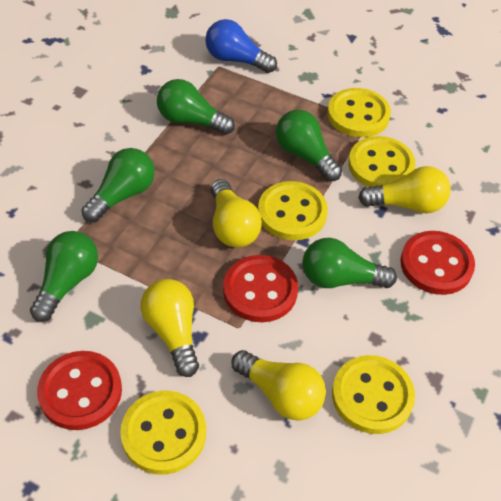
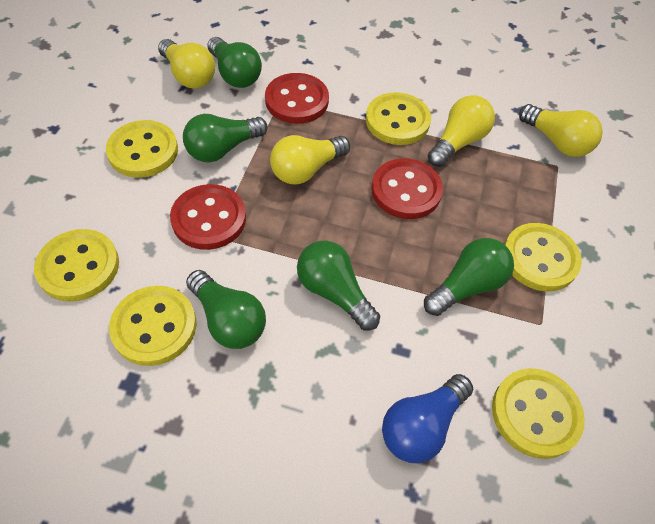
yellow button: 5 -> 6

